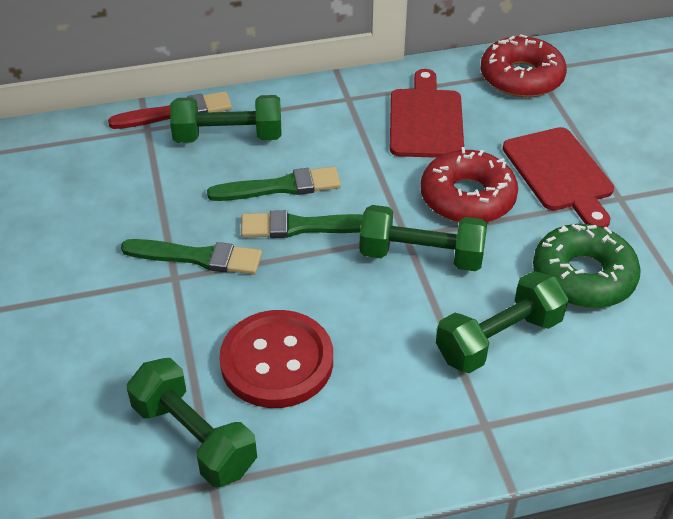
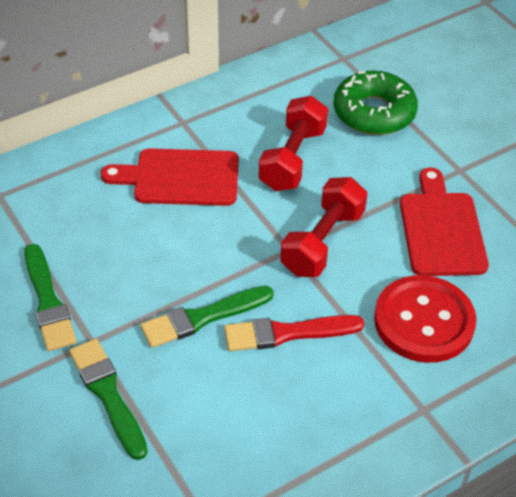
green dumbbell: 4 -> 0
red donut: 2 -> 0
red dumbbell: 0 -> 2

